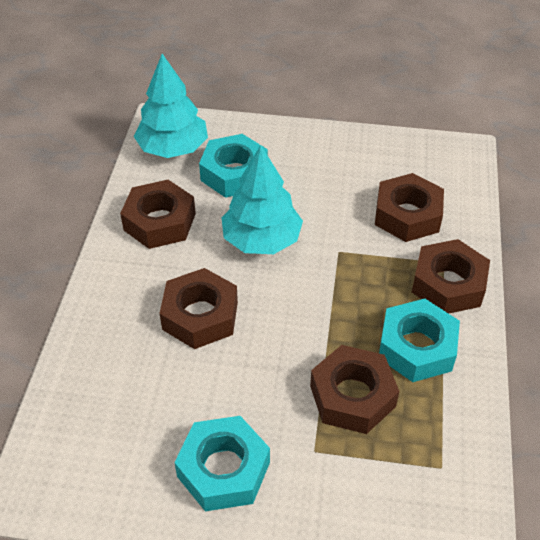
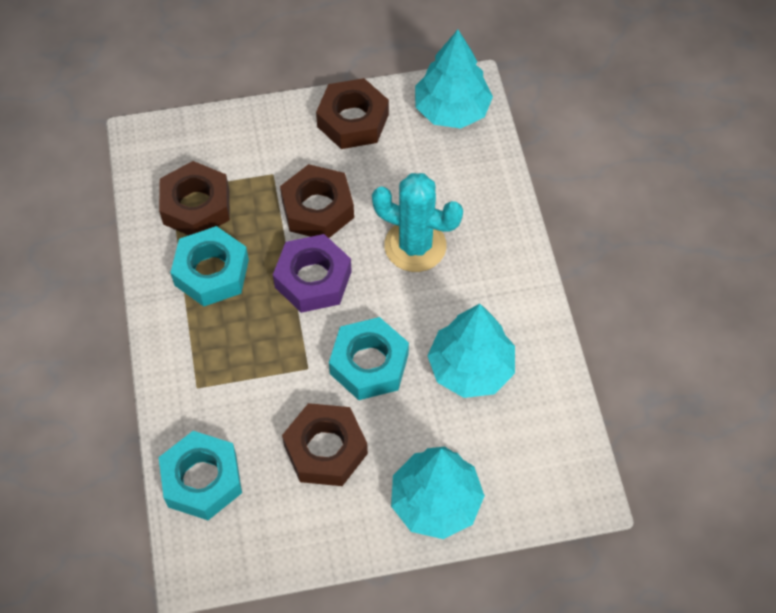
brown nut: 5 -> 4
purple nut: 0 -> 1
turquoise cactus: 0 -> 1
turquoise tree: 2 -> 3

